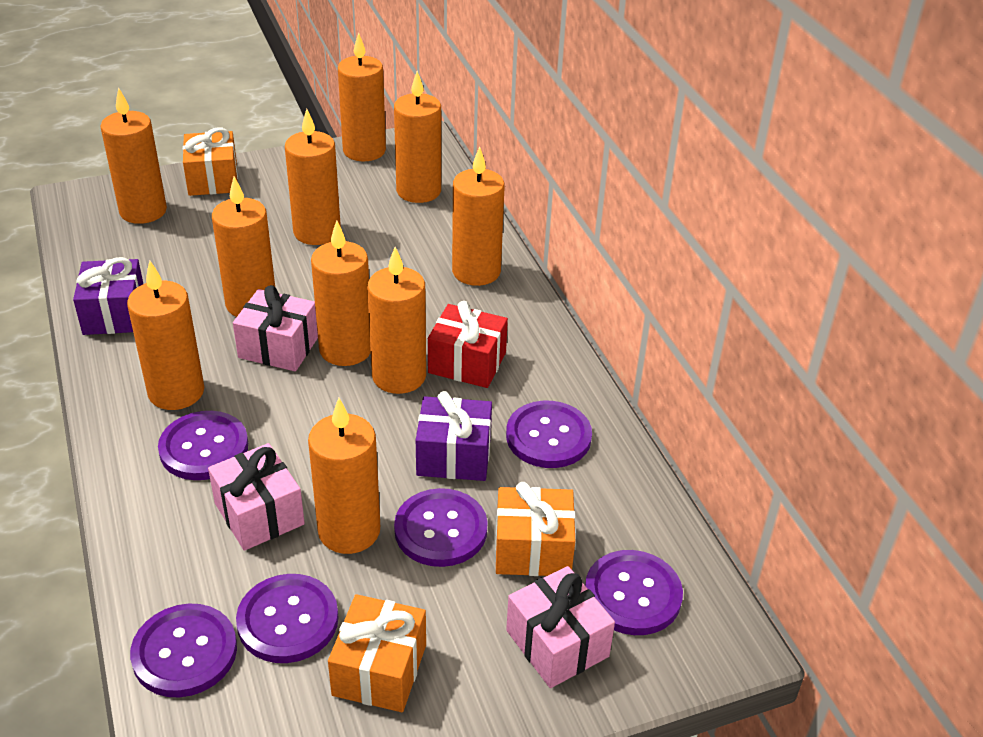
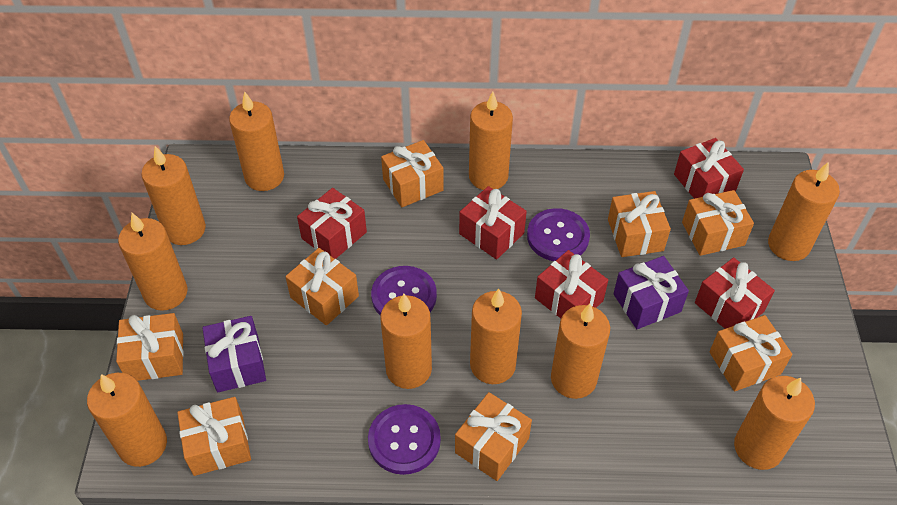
orange gift: 3 -> 8
pink gift: 3 -> 0
purple button: 6 -> 3
red gift: 1 -> 5

